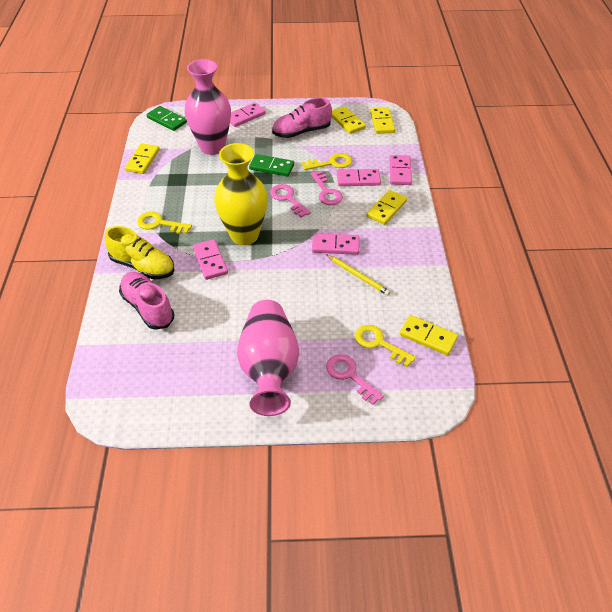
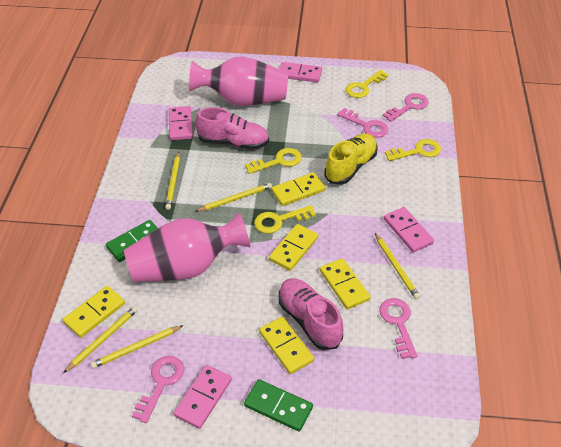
pink domino: 5 -> 4
pink key: 3 -> 4
yellow key: 3 -> 4
yellow pencil: 1 -> 5
yellow vase: 1 -> 0

